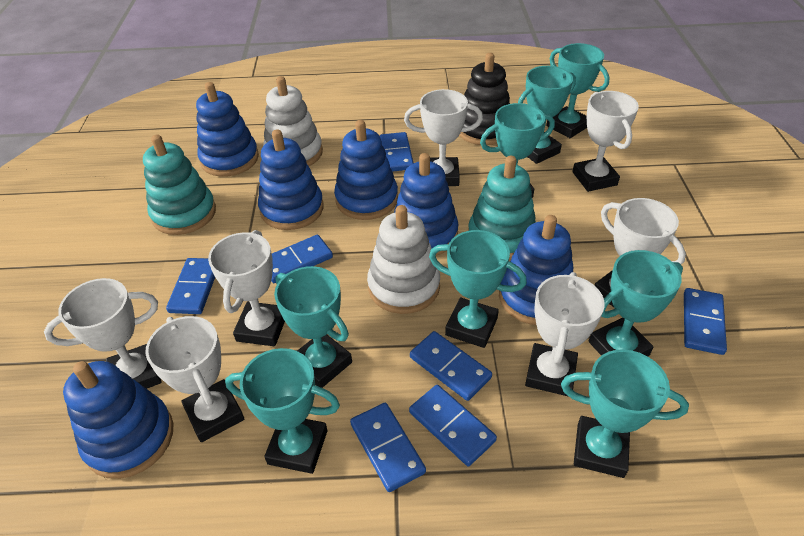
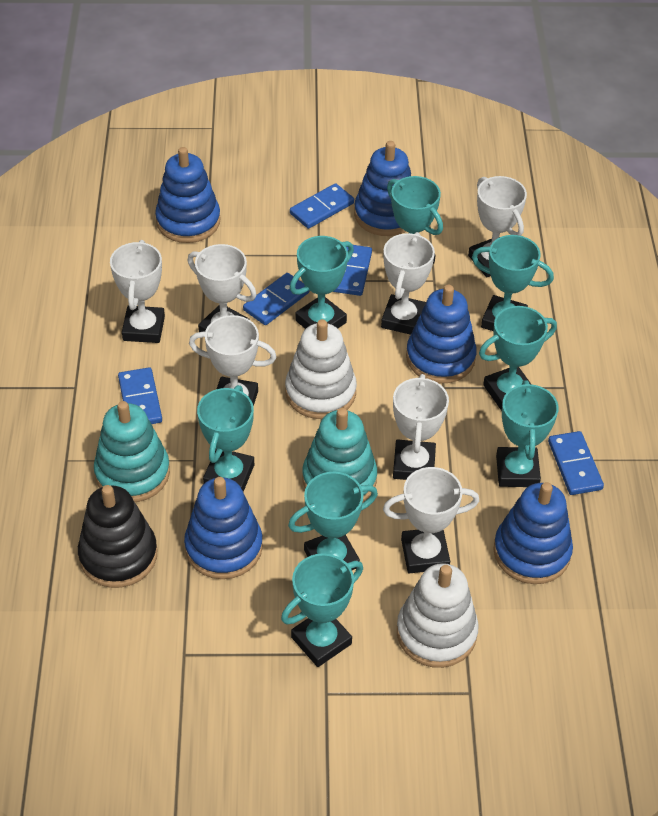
blue domino: 7 -> 5
blue stacking toy: 6 -> 5

